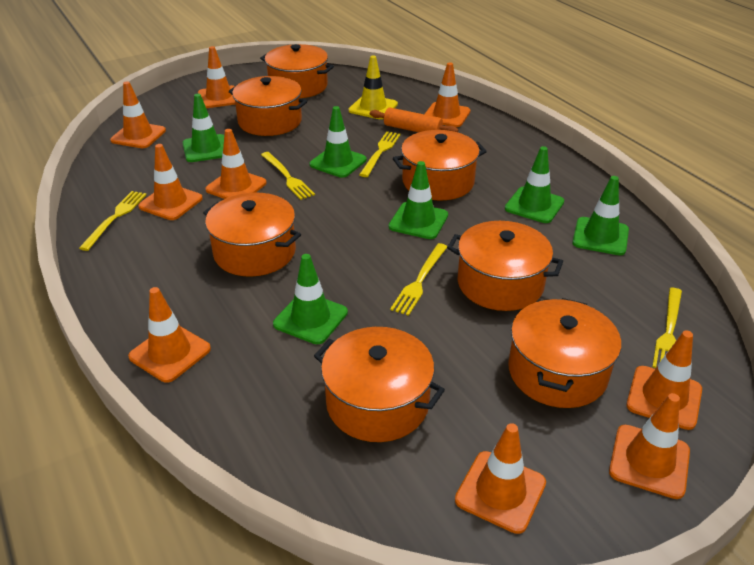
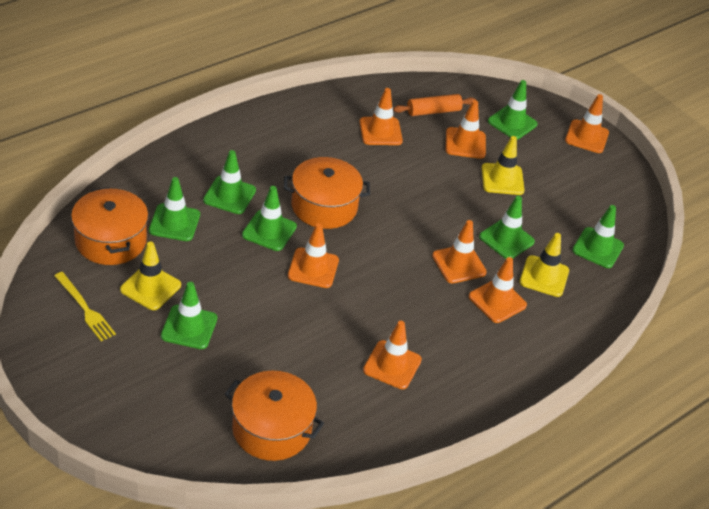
green traffic cone: 6 -> 7
orange pot: 7 -> 3
orange traffic cone: 9 -> 7
yellow fork: 5 -> 1
yellow traffic cone: 1 -> 3

